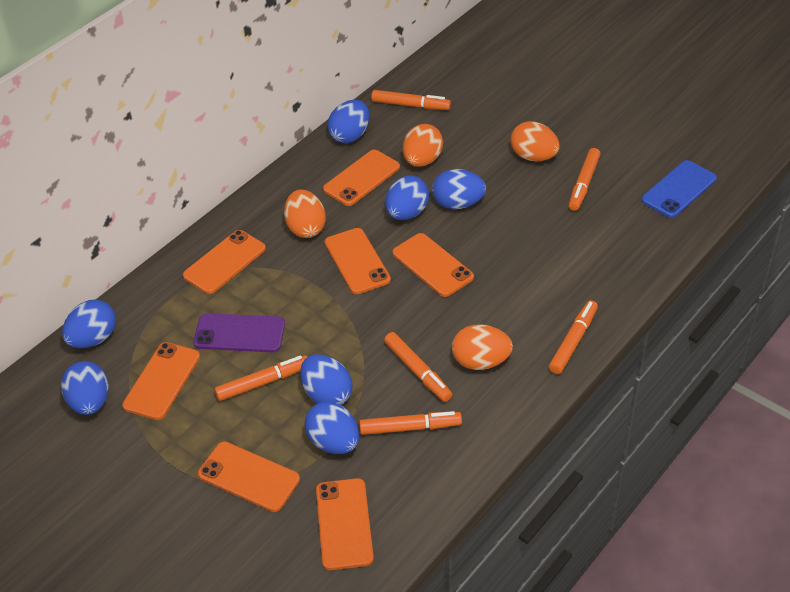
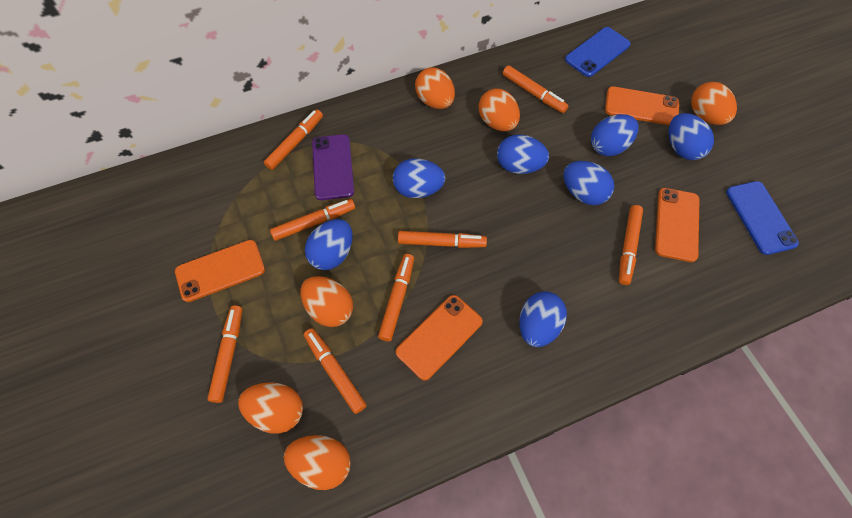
blue phone: 1 -> 2
orange egg: 4 -> 6
orange marker: 6 -> 8
orange phone: 7 -> 4

